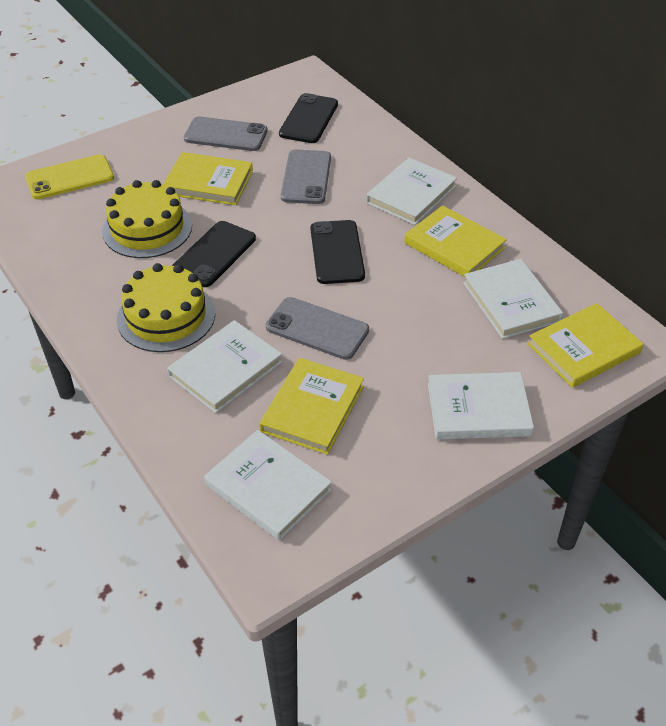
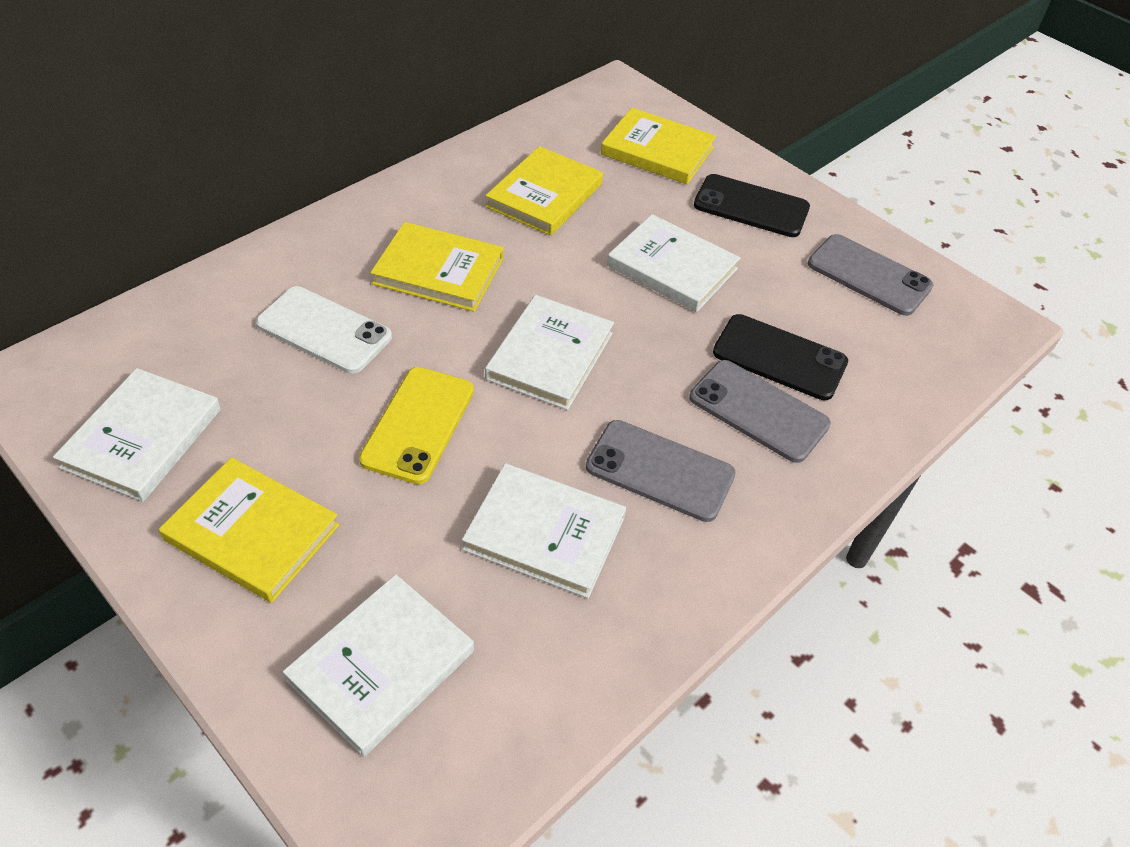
black phone: 3 -> 2
white phone: 0 -> 1
yellow cake: 2 -> 0

